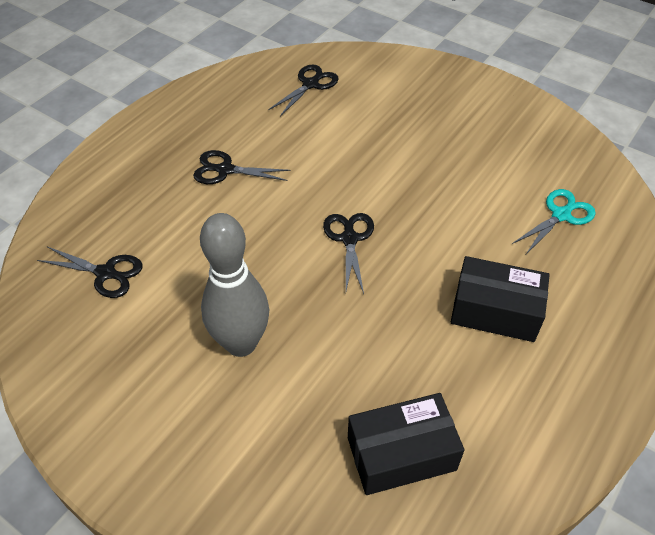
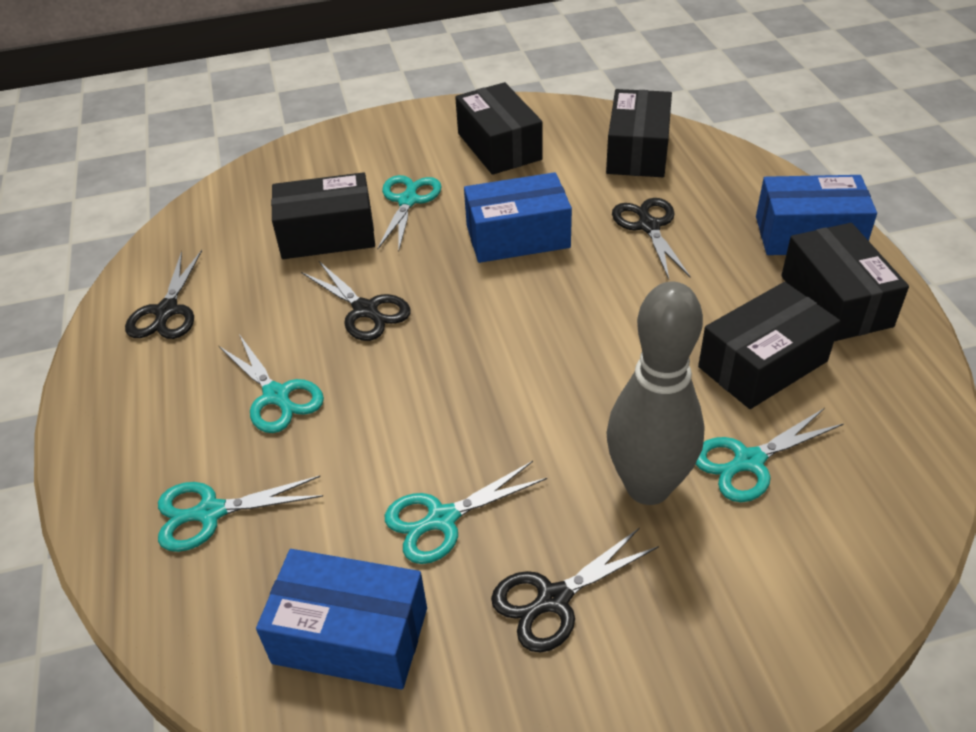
black box: 2 -> 5
blue box: 0 -> 3
turquoise scissors: 1 -> 5

